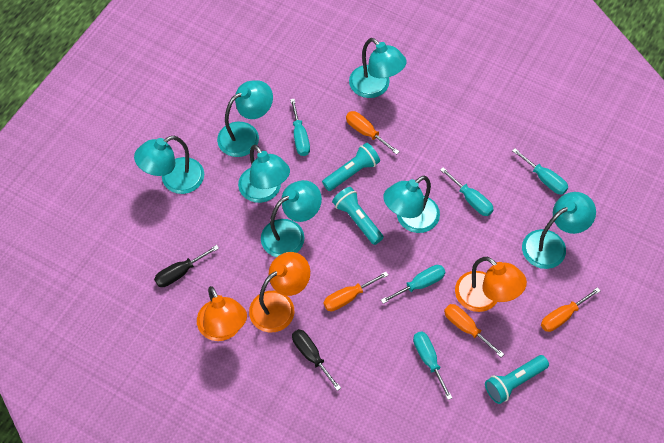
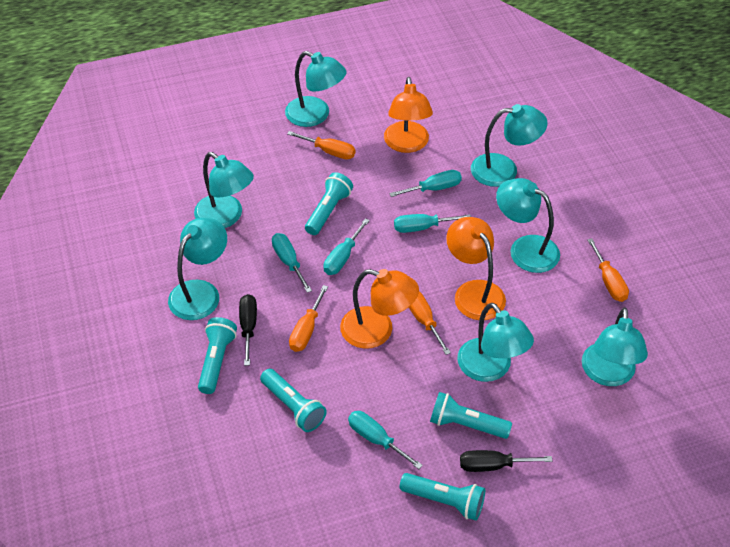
turquoise flashlight: 3 -> 5

